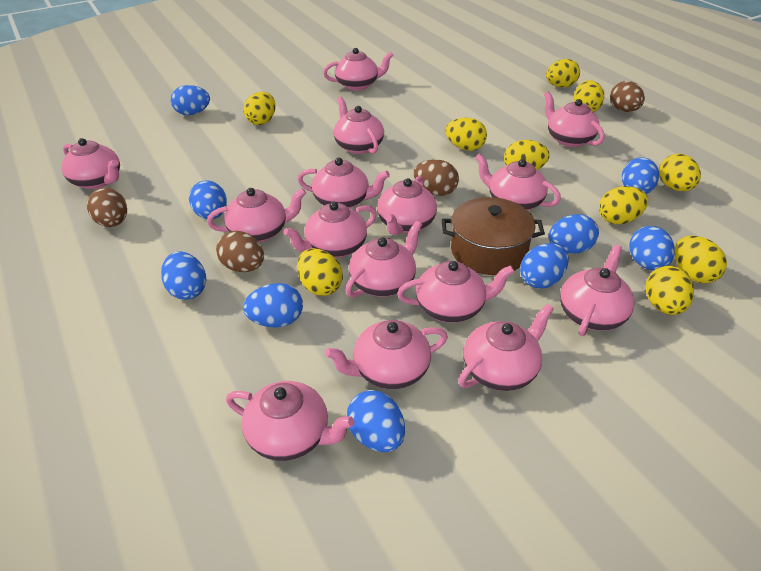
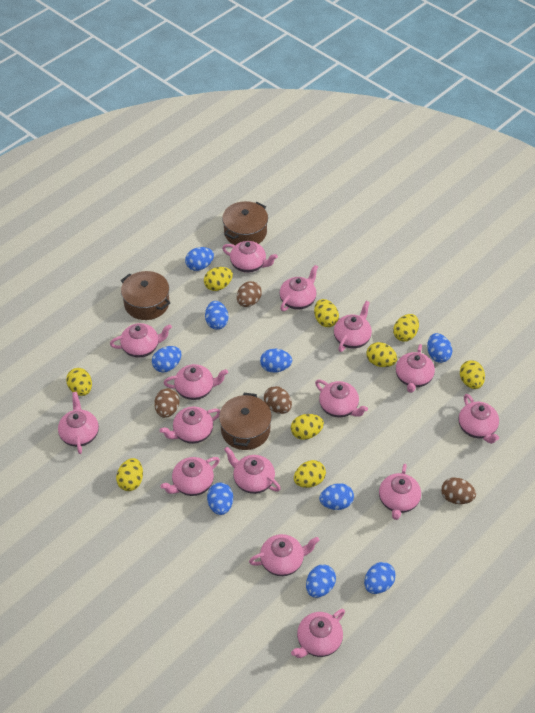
brown pot: 1 -> 3
yellow egg: 10 -> 9

